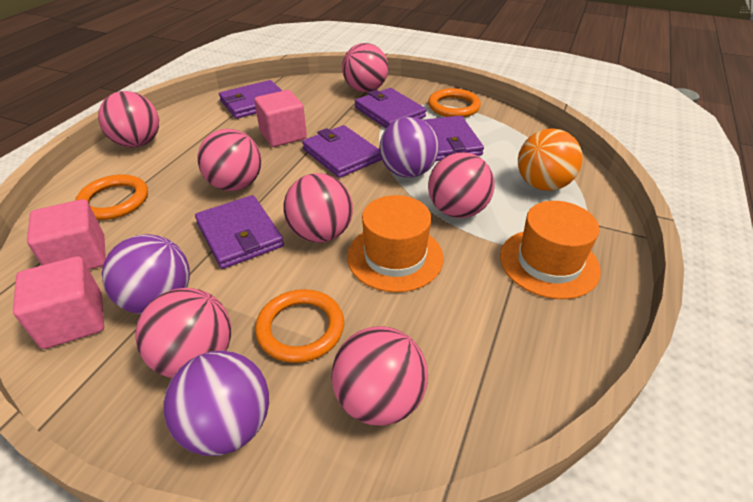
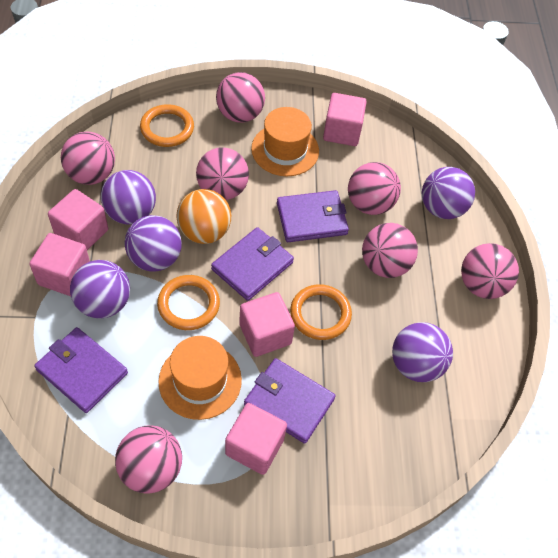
pink cube: 3 -> 5
purple ball: 3 -> 5
purple wallet: 5 -> 4

